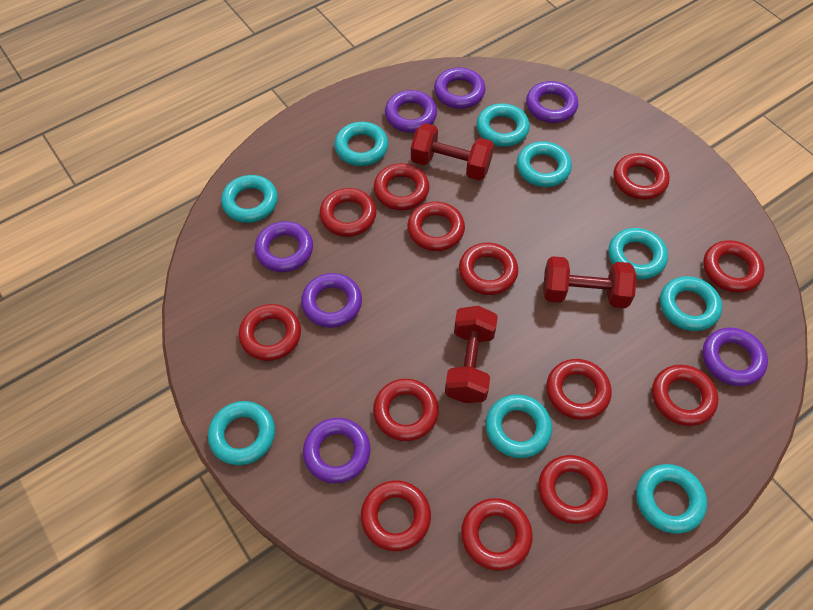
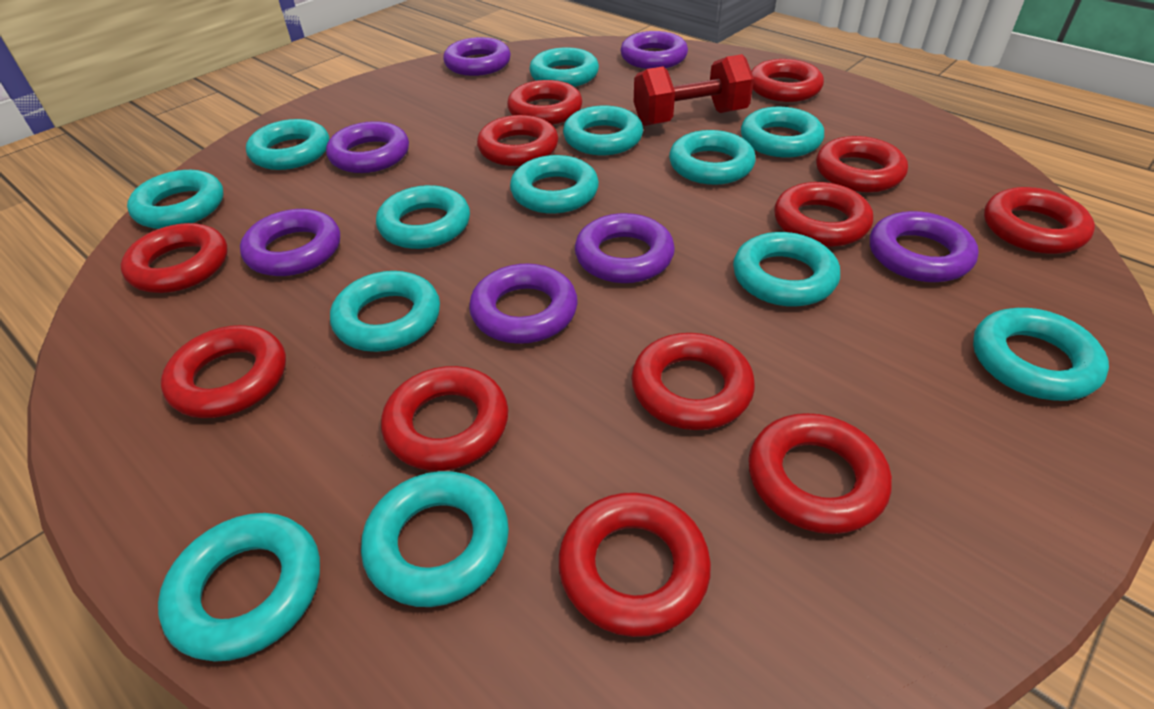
red dumbbell: 3 -> 1
red ring: 13 -> 12
turquoise ring: 9 -> 13

